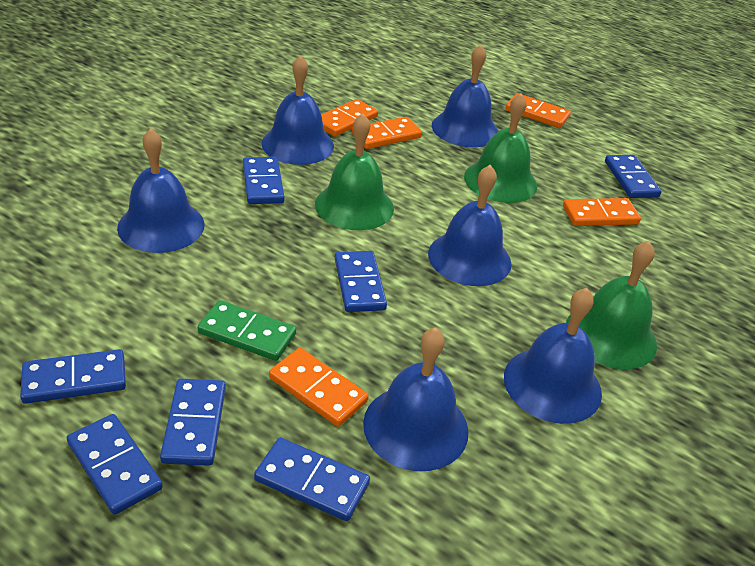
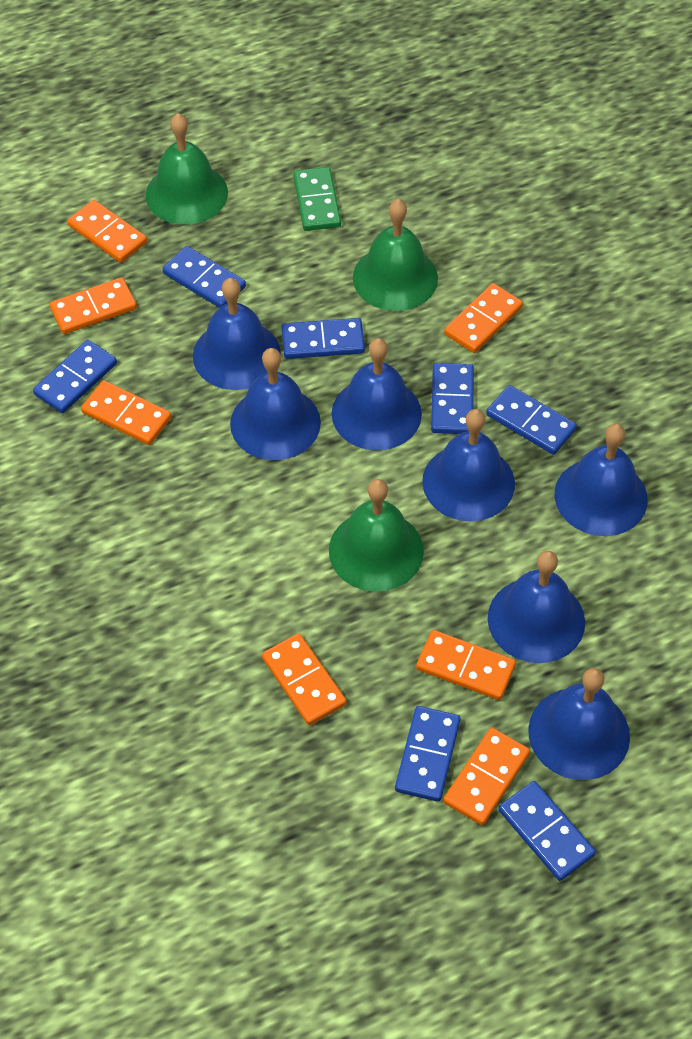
blue bell: 6 -> 7
orange domino: 5 -> 7

